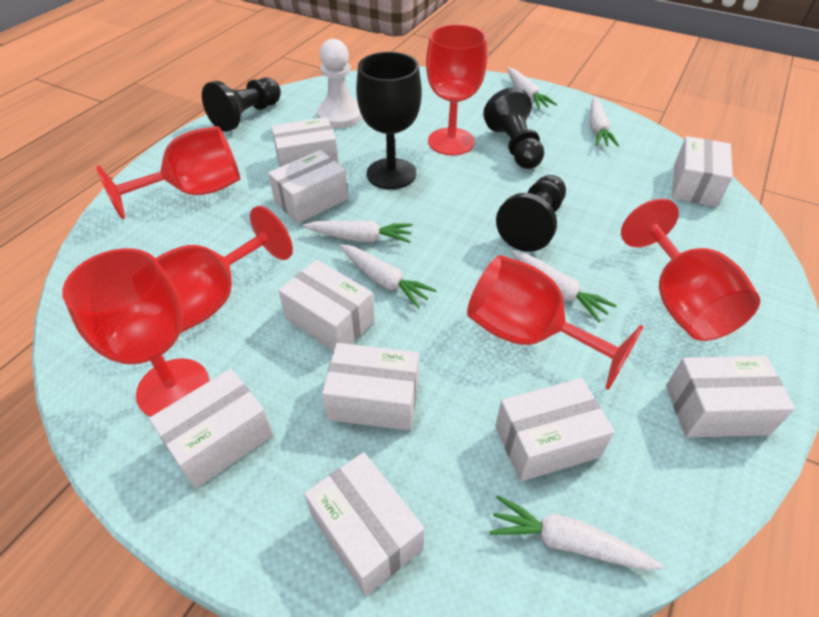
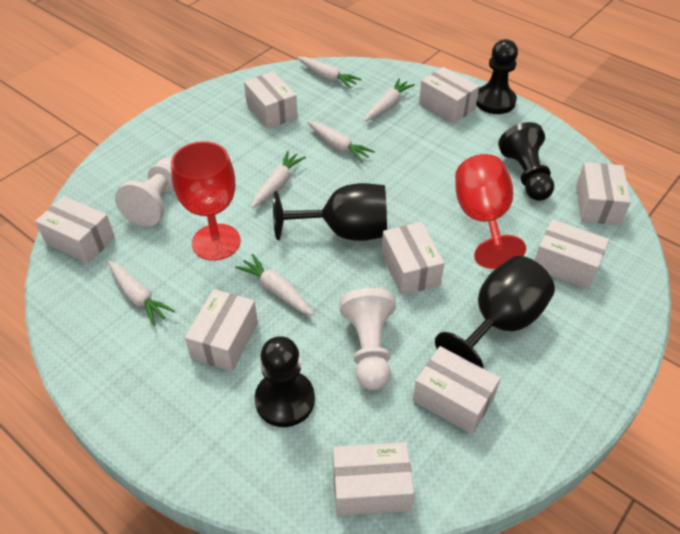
black goblet: 1 -> 2
red goblet: 6 -> 2
white pawn: 1 -> 2

